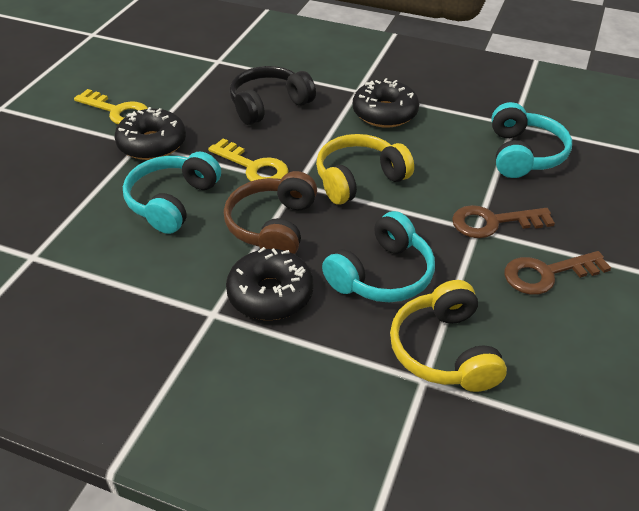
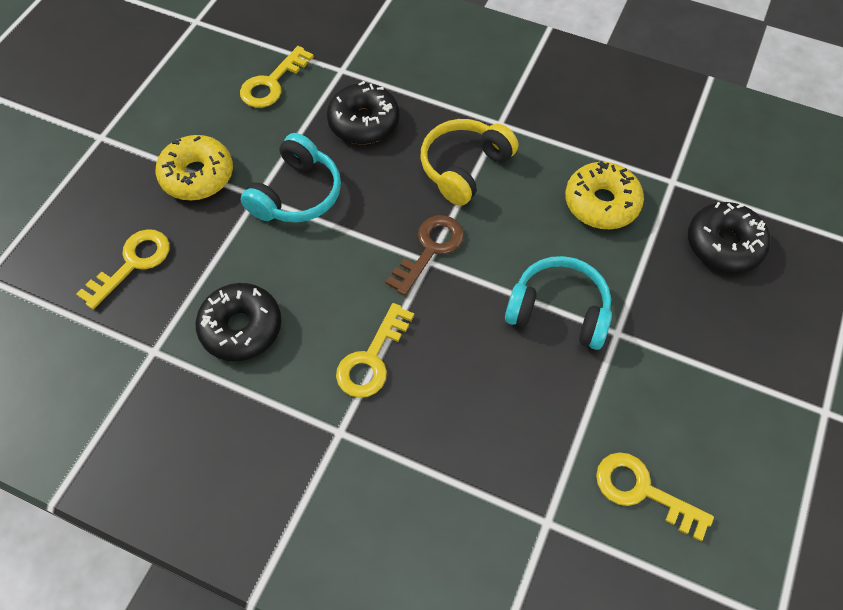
black headphones: 1 -> 0
brown headphones: 1 -> 0
brown key: 2 -> 1
turquoise headphones: 3 -> 2
yellow donut: 0 -> 2
yellow headphones: 2 -> 1
yellow key: 2 -> 4

